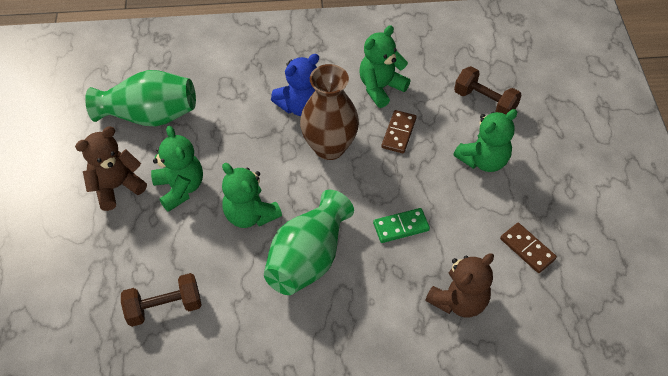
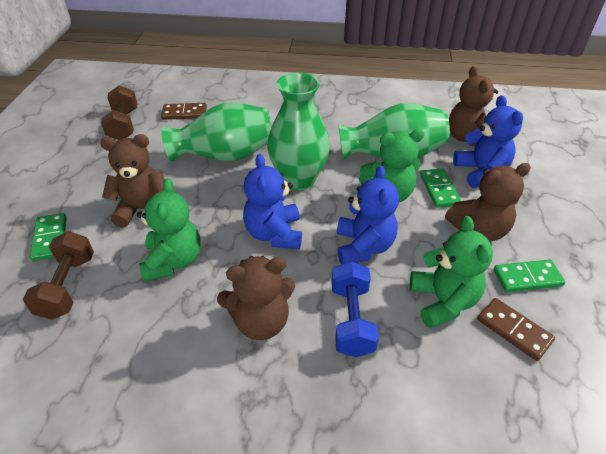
blue dumbbell: 0 -> 1
blue teddy bear: 1 -> 3
brown teddy bear: 2 -> 4
brown vase: 1 -> 0
green domino: 1 -> 3
green teddy bear: 4 -> 3
green vase: 2 -> 3

